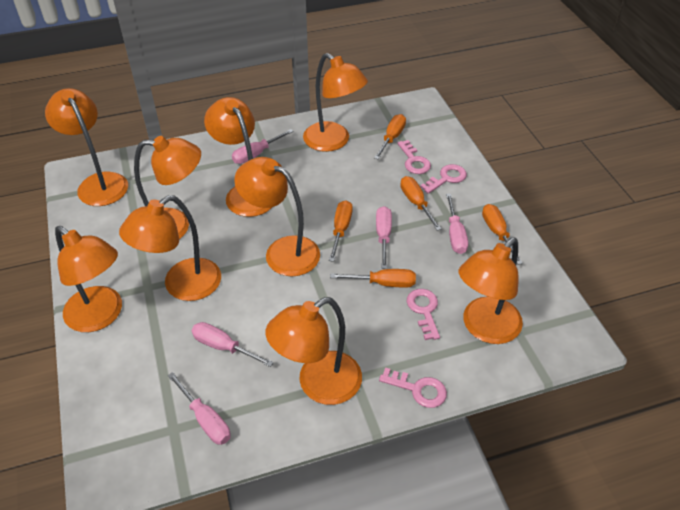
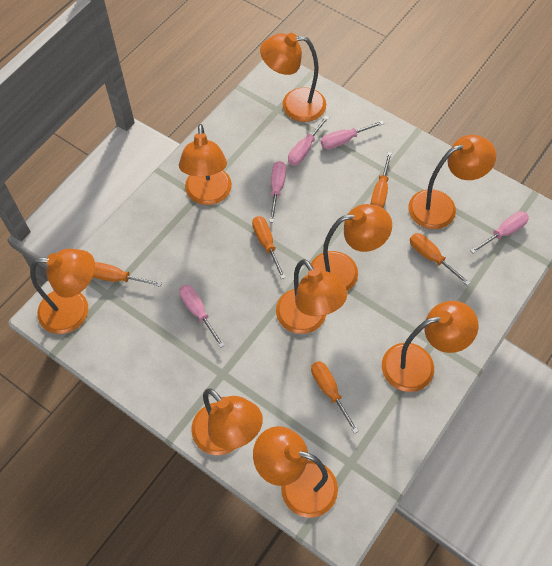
pink key: 4 -> 0

